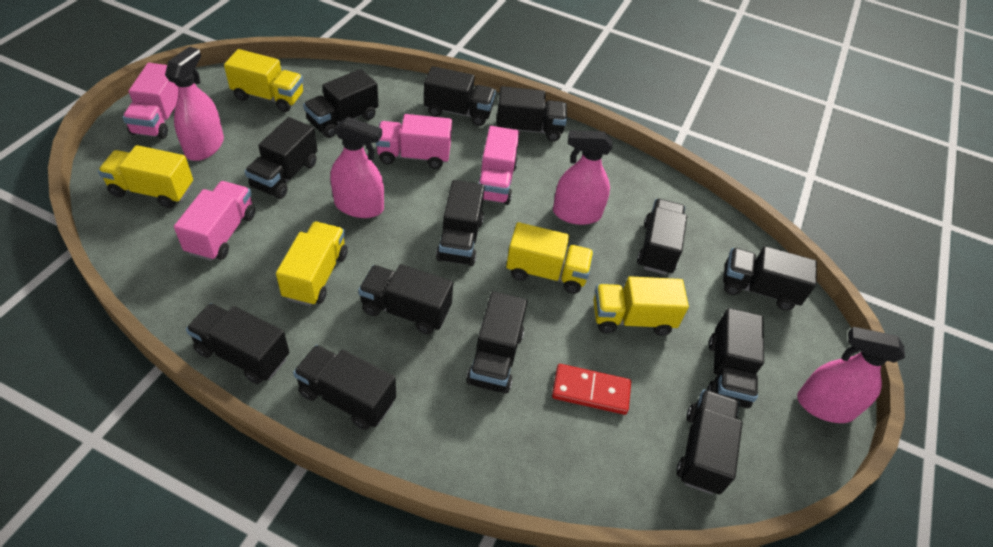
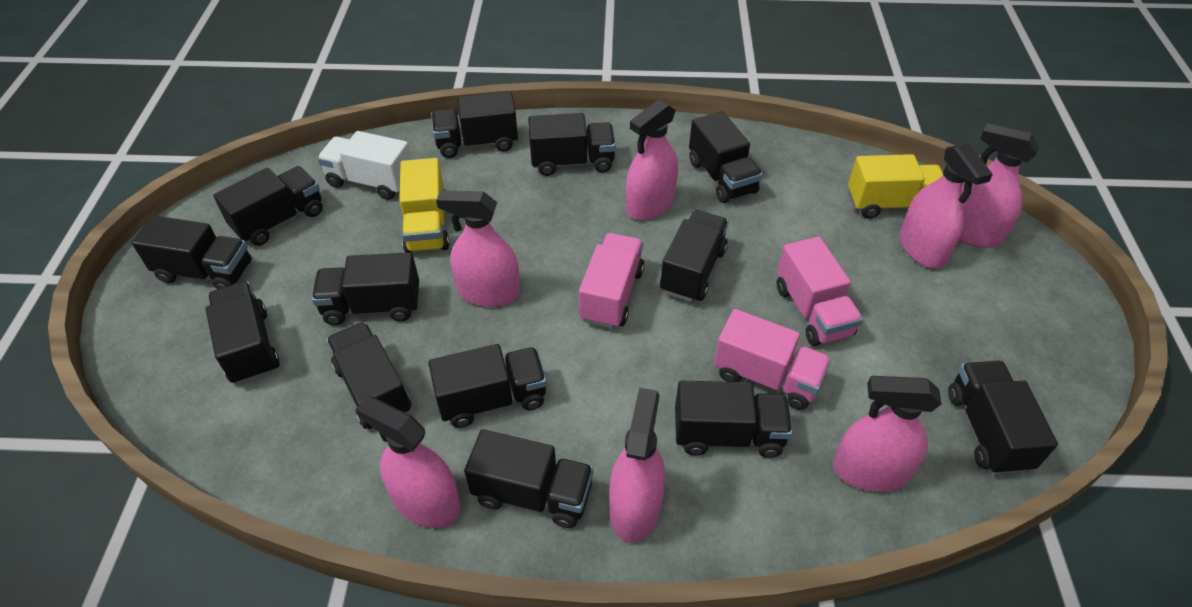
pink spray bottle: 4 -> 7
pink truck: 4 -> 3
red domino: 1 -> 0
white truck: 0 -> 1
yellow truck: 5 -> 2

